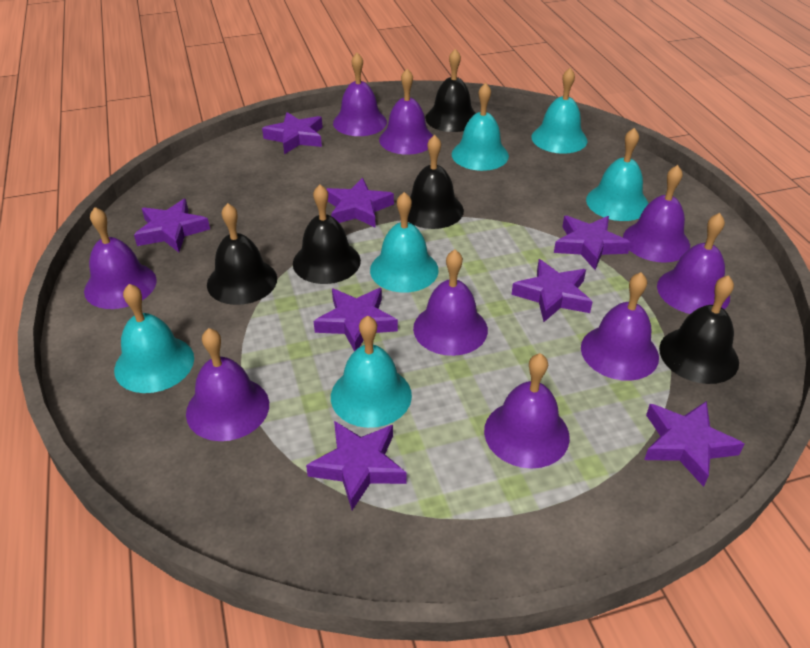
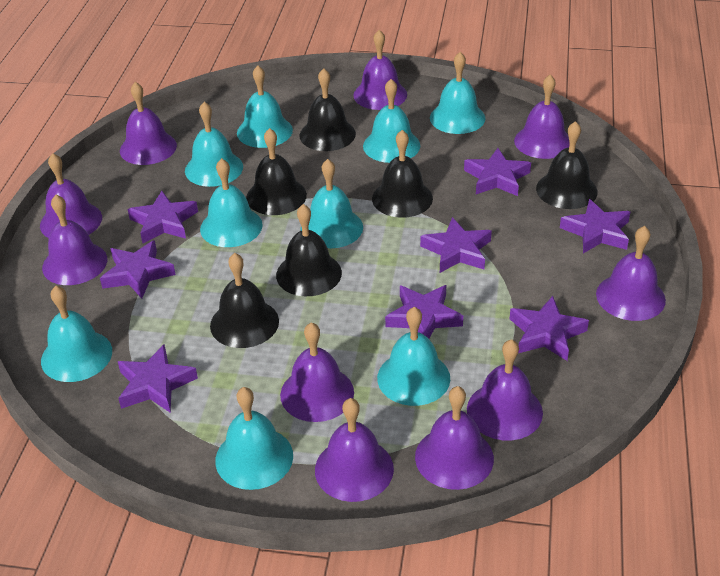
black bell: 5 -> 6
purple bell: 9 -> 10
turquoise bell: 6 -> 9

